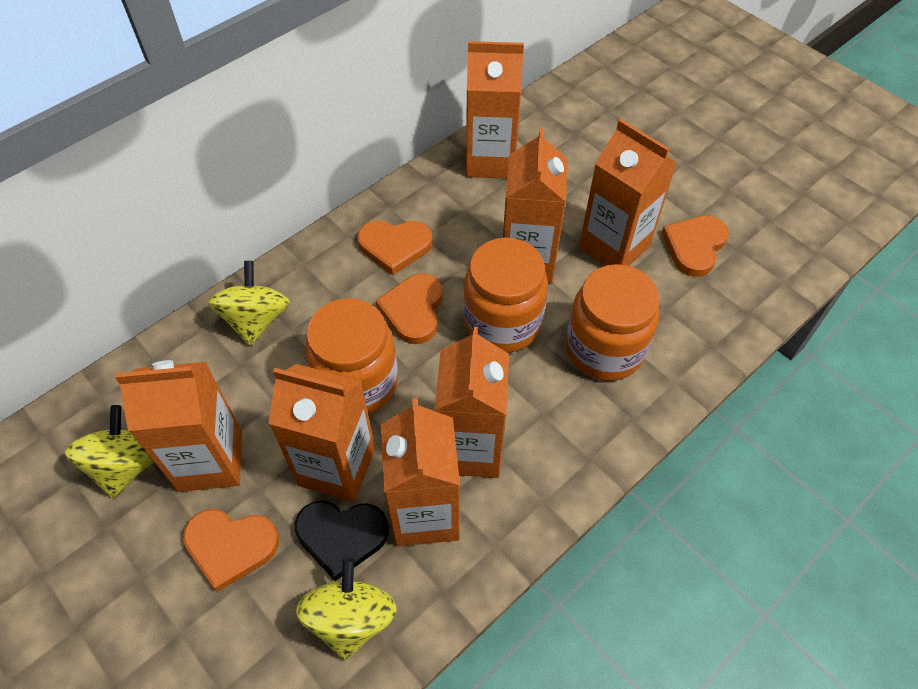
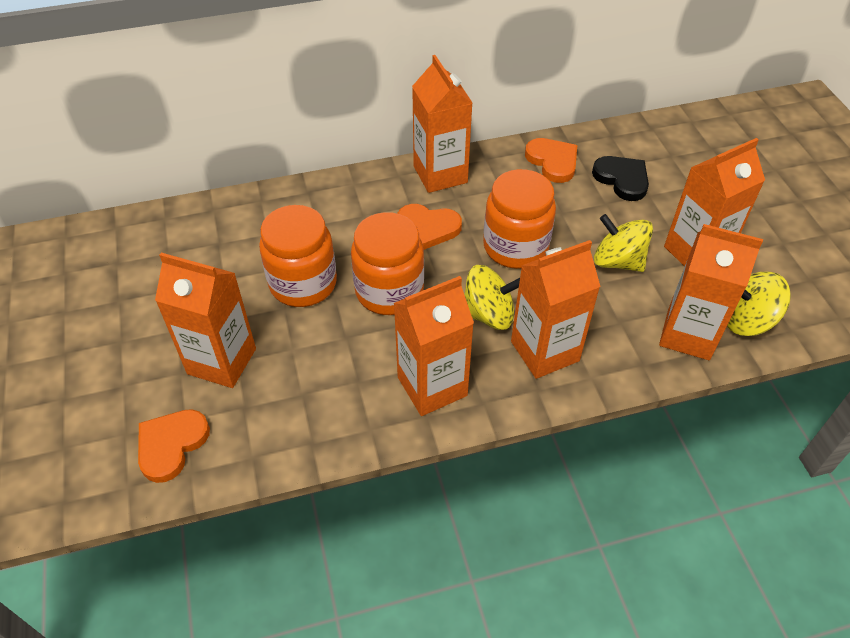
orange carton: 7 -> 6
orange heart: 4 -> 3

